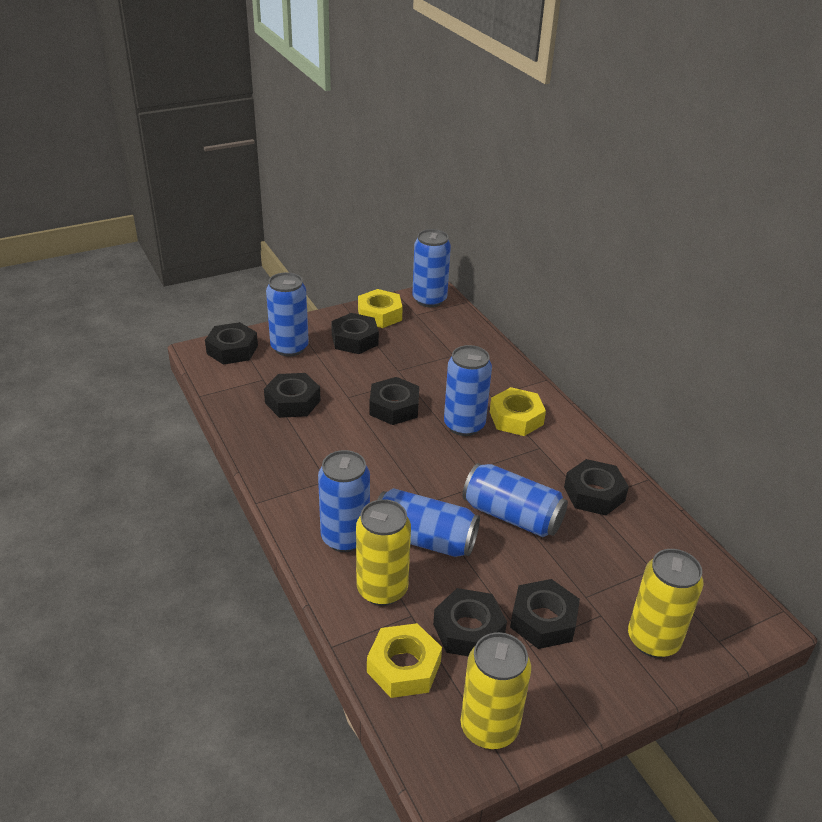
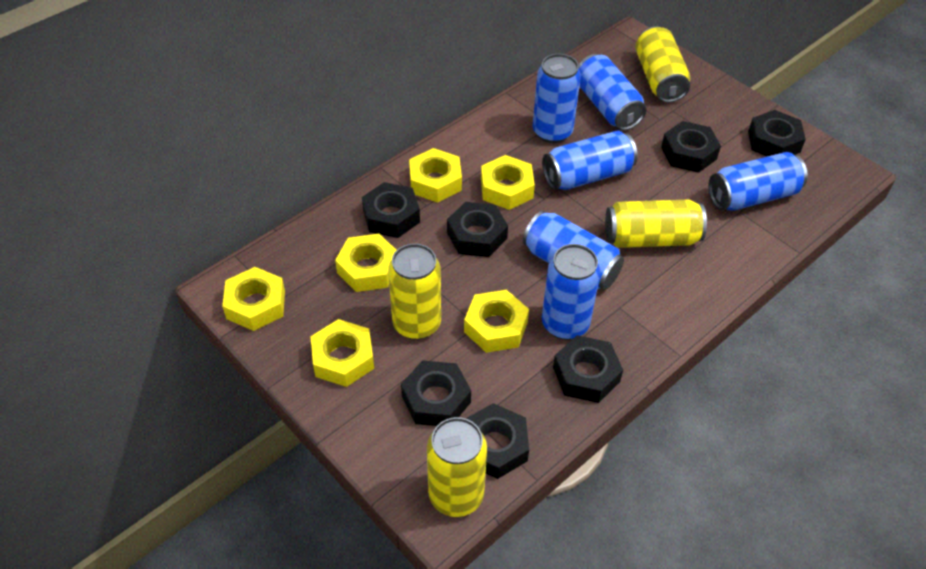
yellow can: 3 -> 4
yellow nut: 3 -> 6

